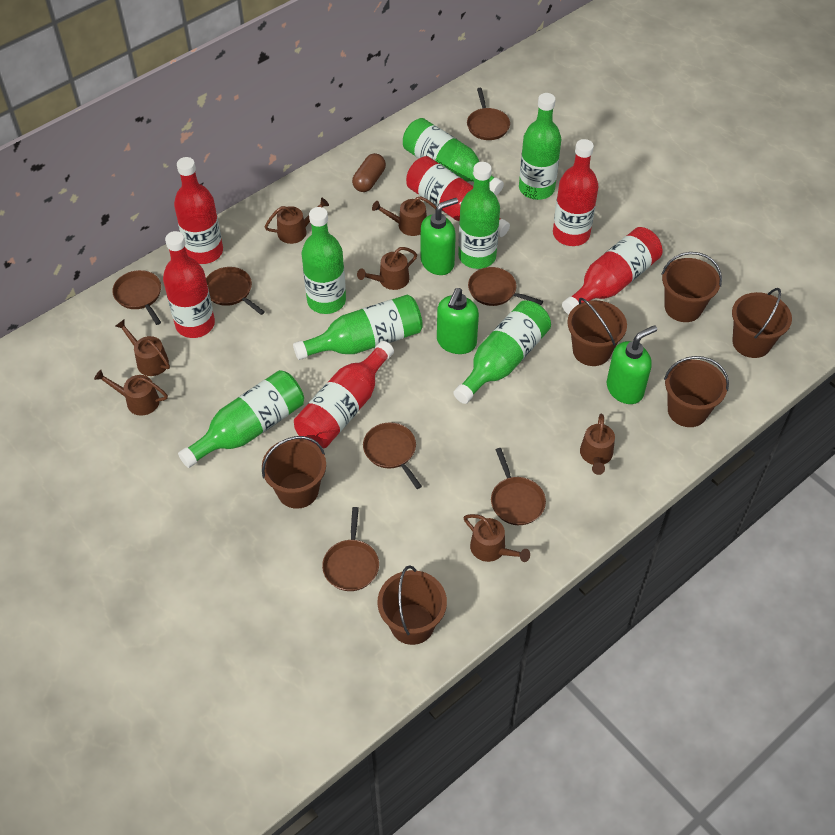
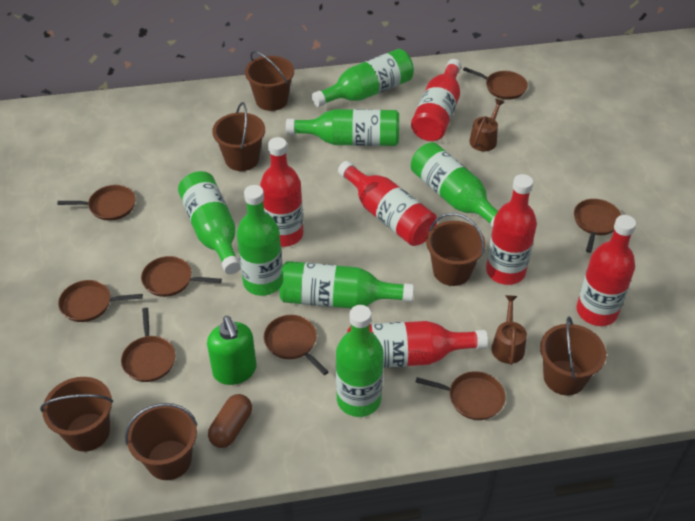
brown pan: 7 -> 8
brown watering can: 7 -> 2
green soap dispenser: 3 -> 1

